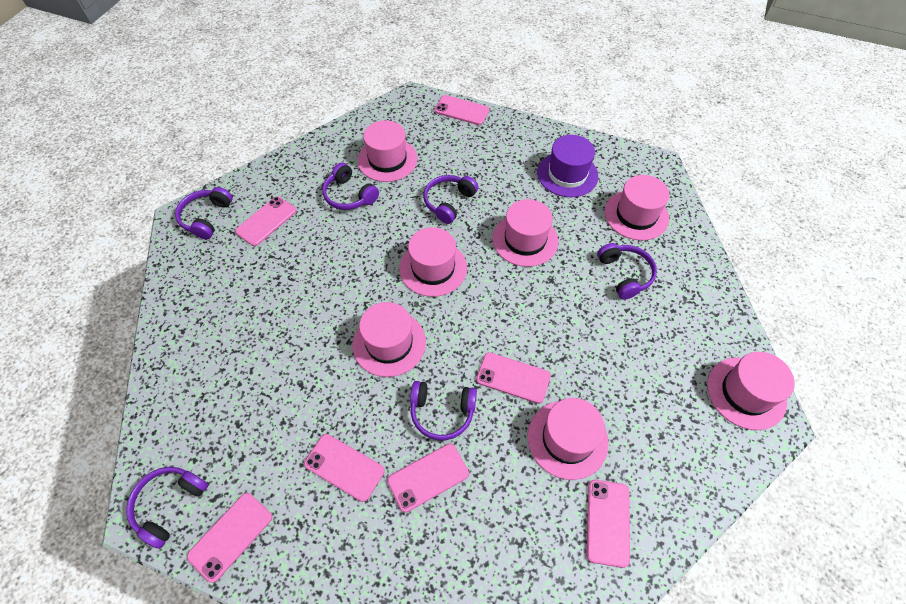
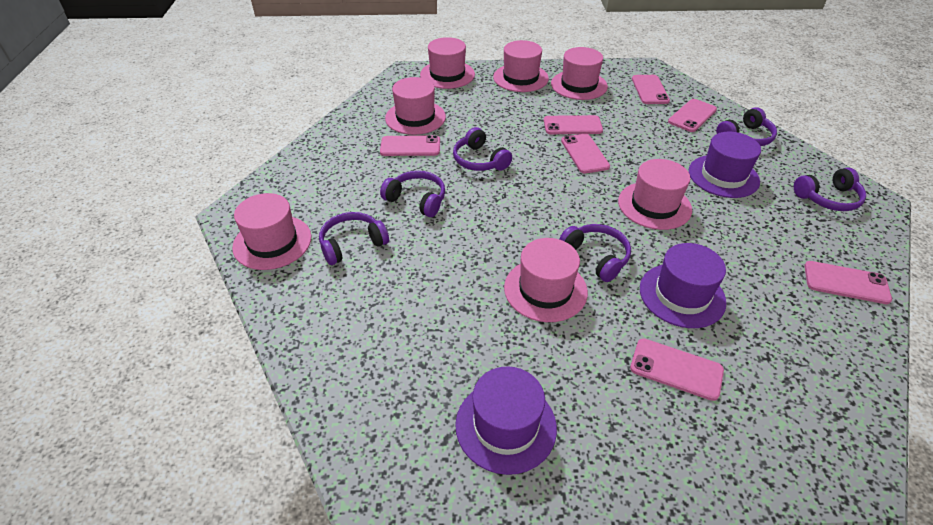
purple hat: 1 -> 3

